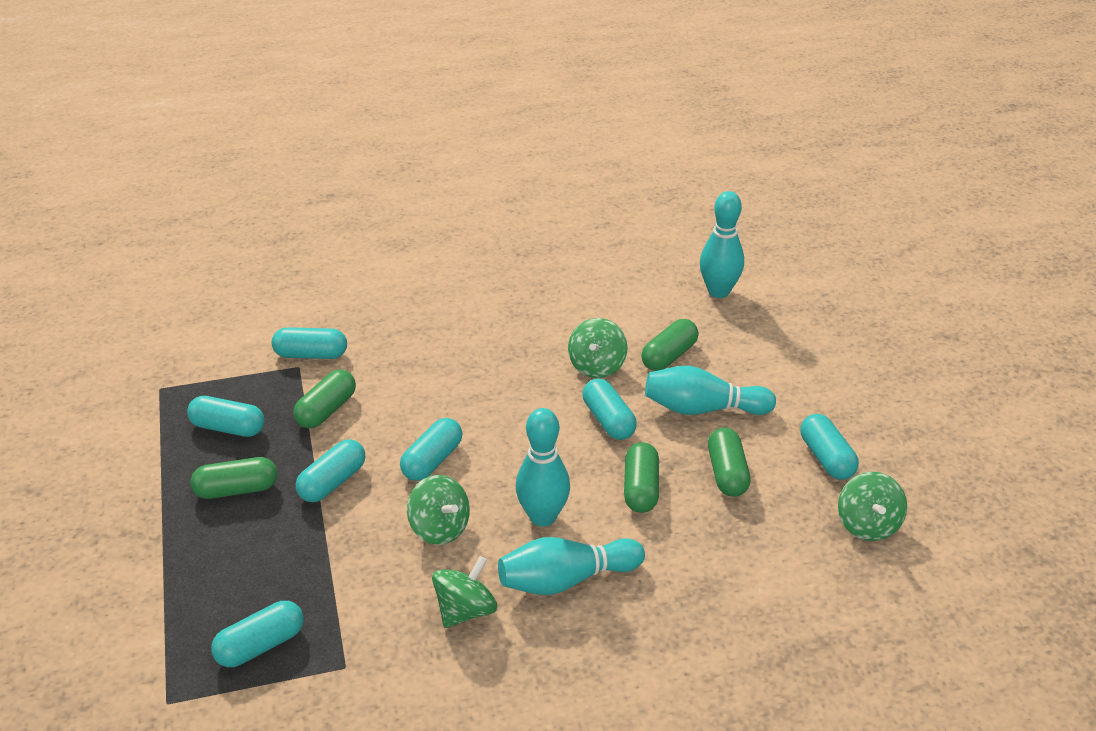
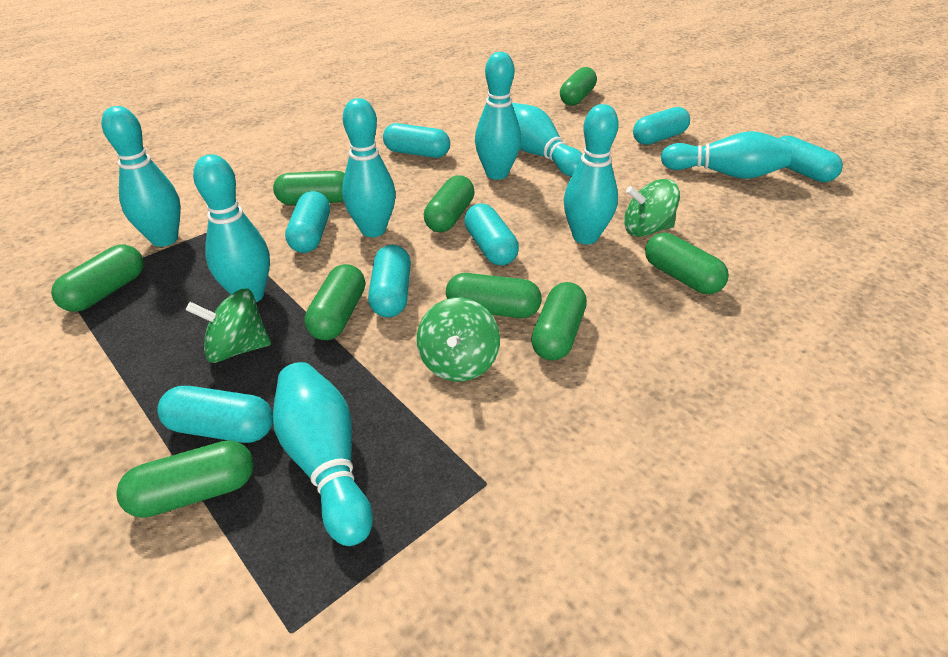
green capsule: 5 -> 9
green spinning top: 4 -> 3
turquoise bowling pin: 4 -> 8

